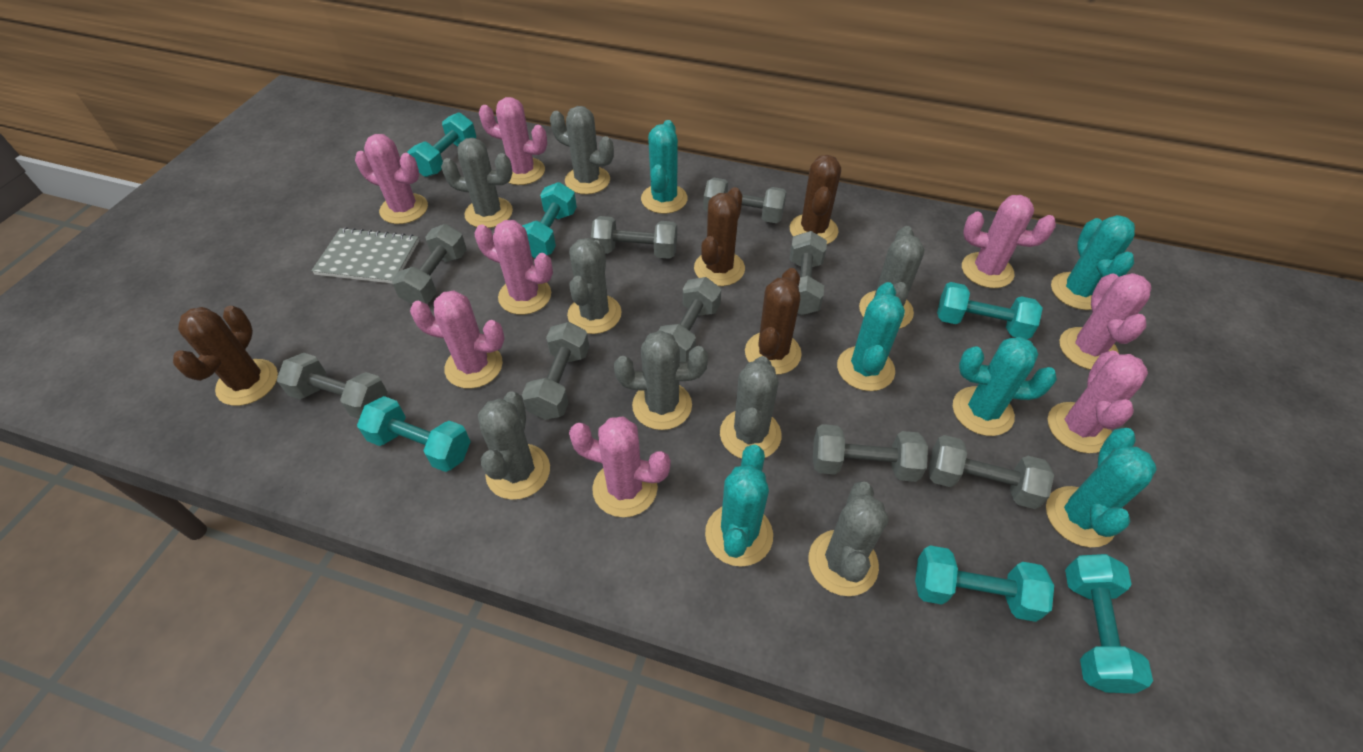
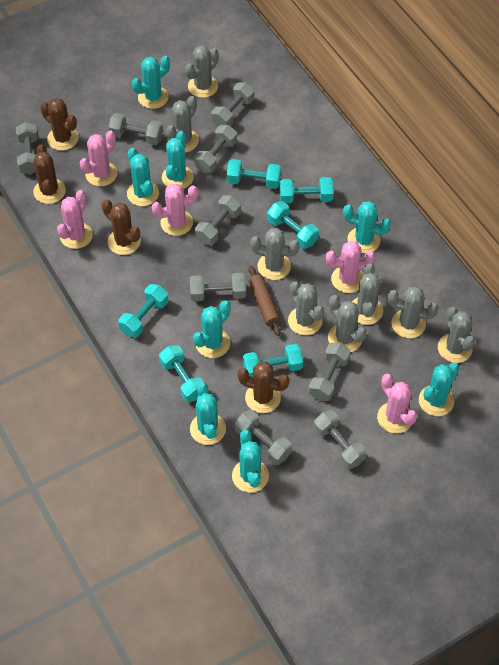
brown rolling pin: 0 -> 1
grey notebook: 1 -> 0
pink cactus: 8 -> 5
turquoise cactus: 6 -> 8

